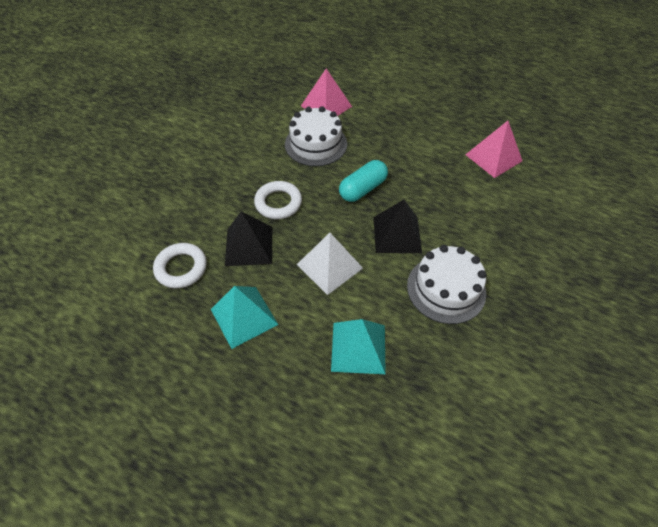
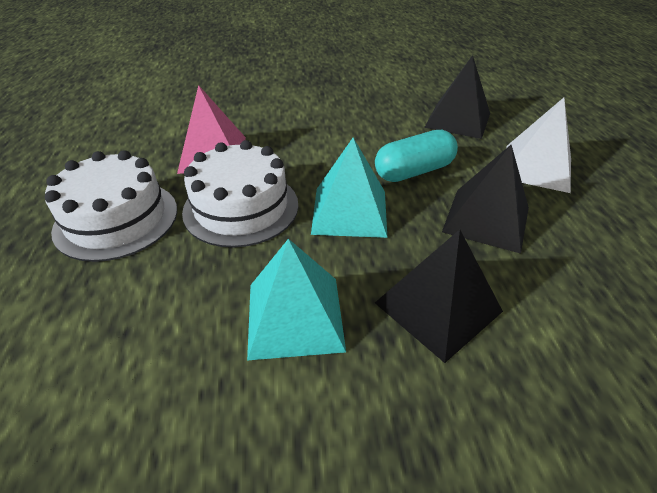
black pyramid: 2 -> 3
pink pyramid: 2 -> 1
white ring: 2 -> 0

